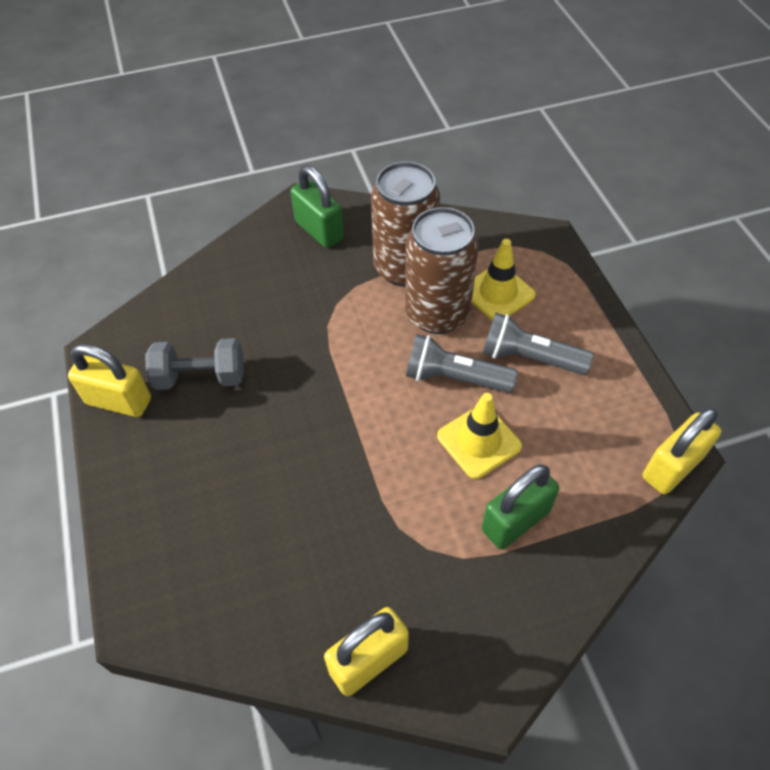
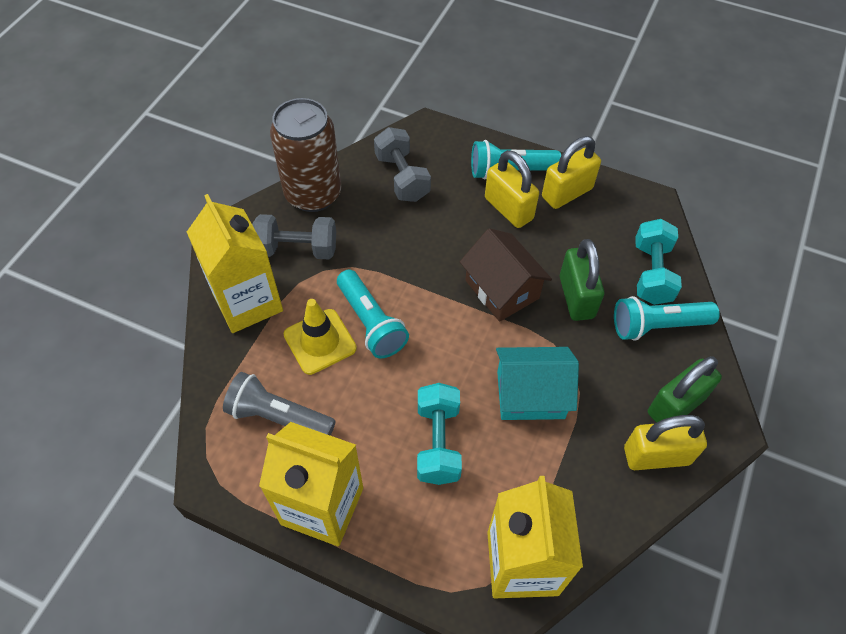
brown can: 2 -> 1
brown house: 0 -> 1
grey dumbbell: 1 -> 2
grey flashlight: 2 -> 1
turquoise dumbbell: 0 -> 2
turquoise flashlight: 0 -> 3
turquoise house: 0 -> 1
yellow carton: 0 -> 3
yellow traffic cone: 2 -> 1

